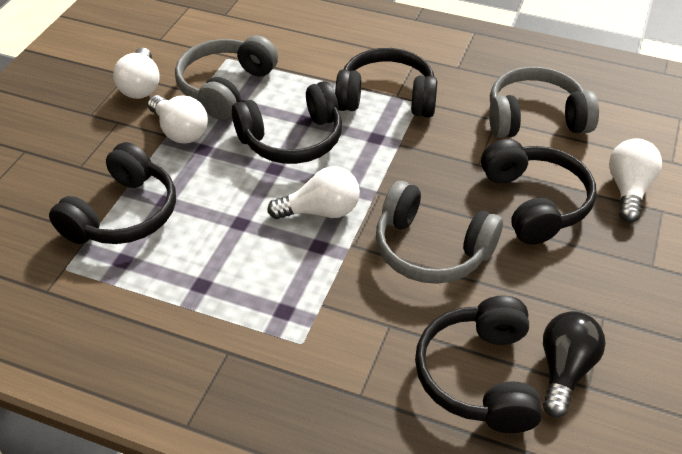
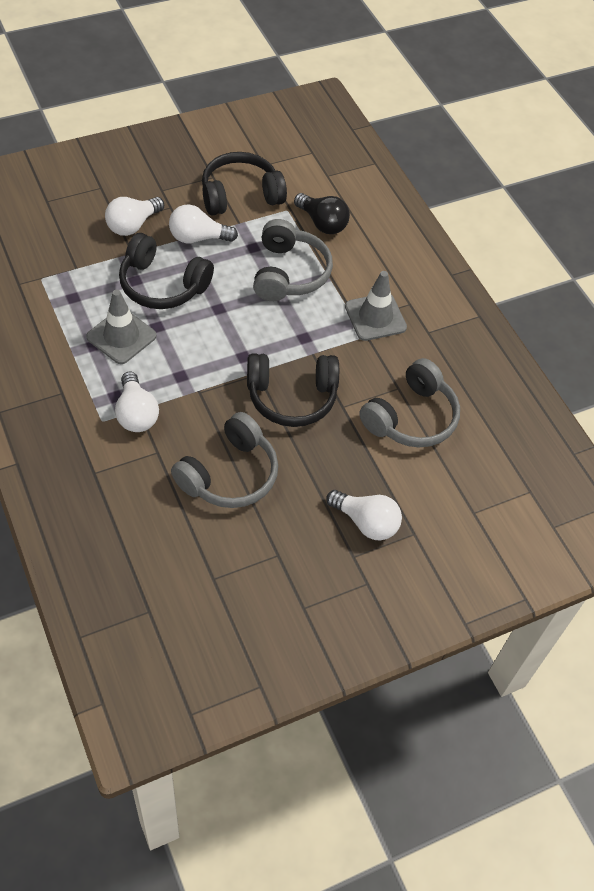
black headphones: 5 -> 3
grey traffic cone: 0 -> 2

